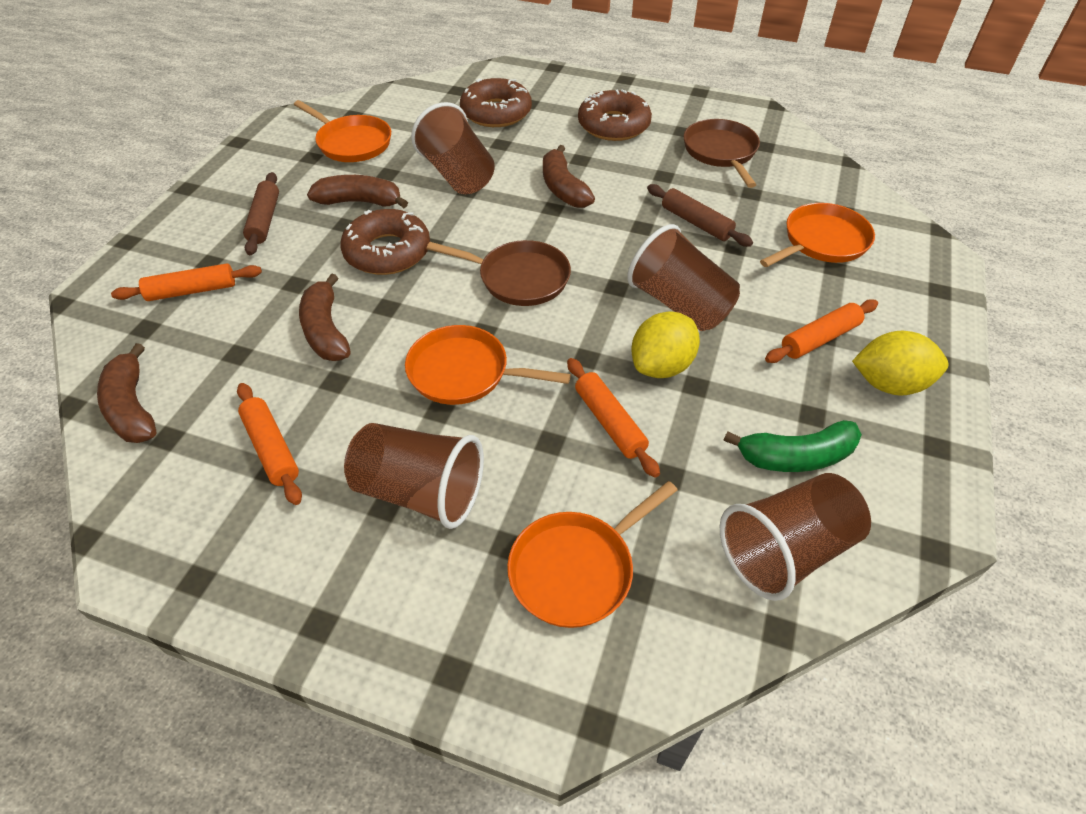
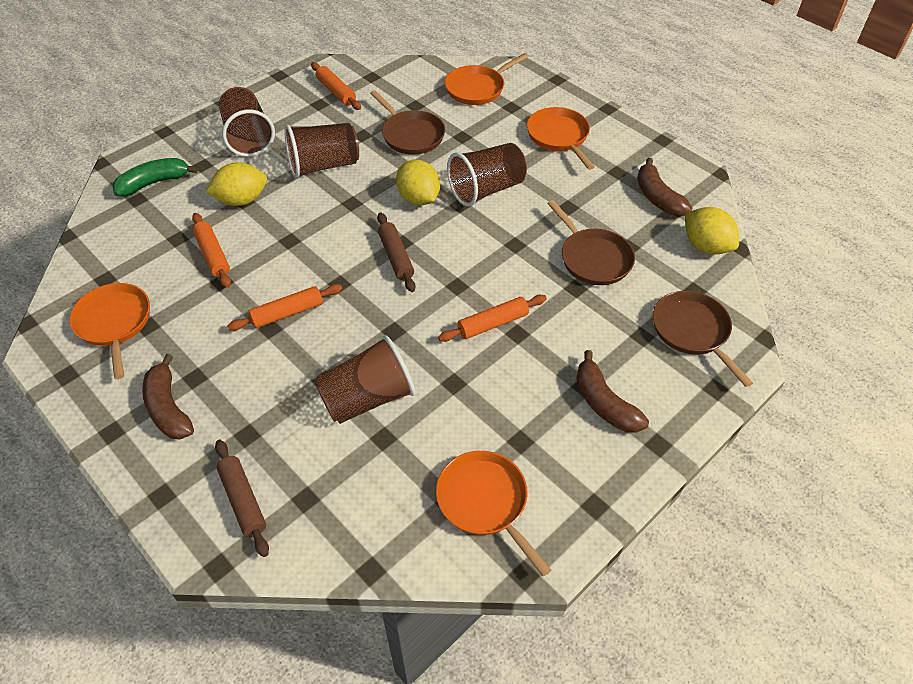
brown banana: 4 -> 3
brown donut: 3 -> 0
brown pan: 2 -> 3
yellow lemon: 2 -> 3

